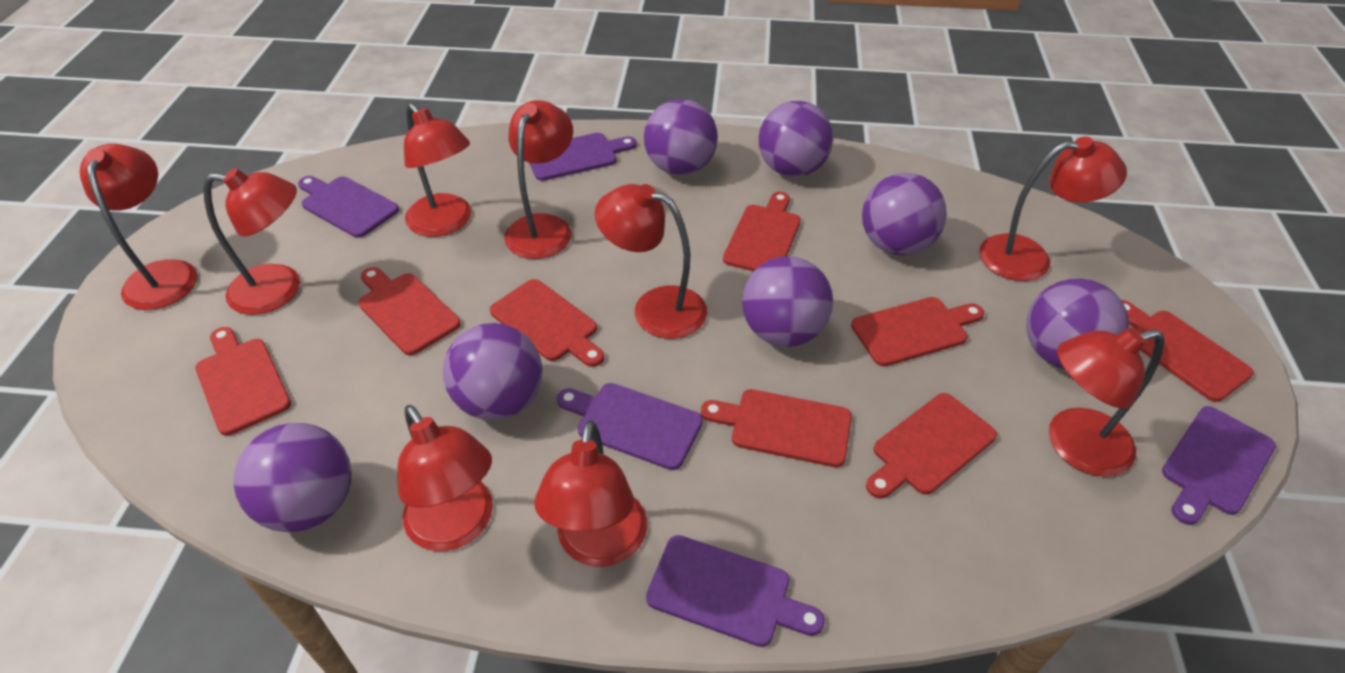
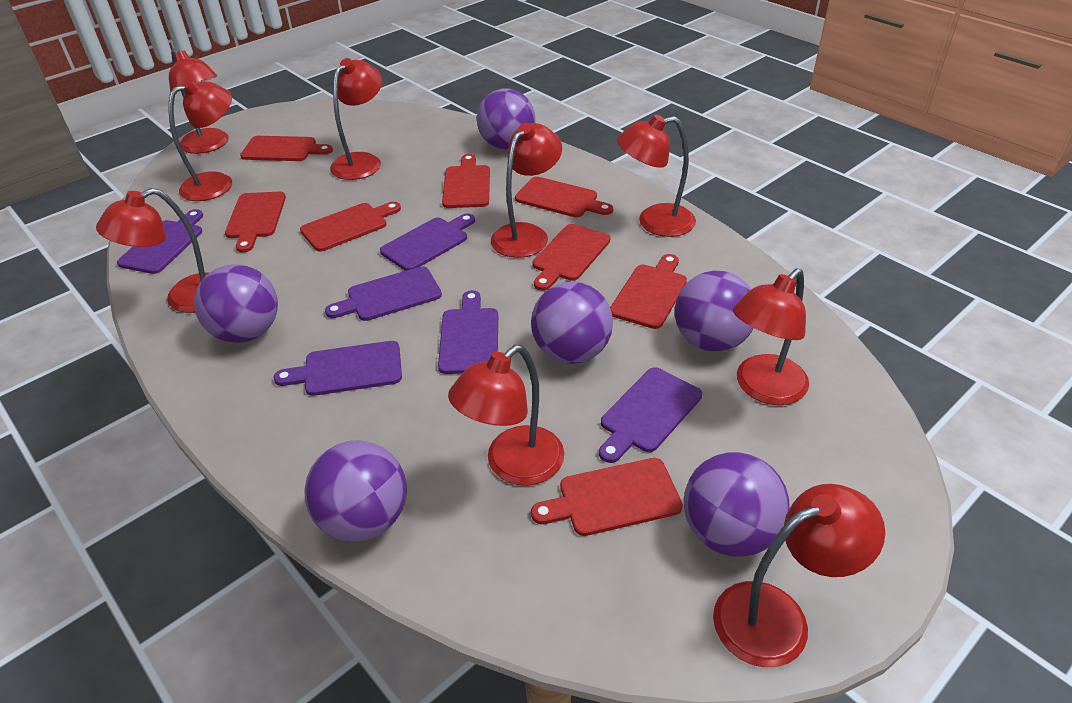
purple ball: 7 -> 6
purple cutting board: 5 -> 6

